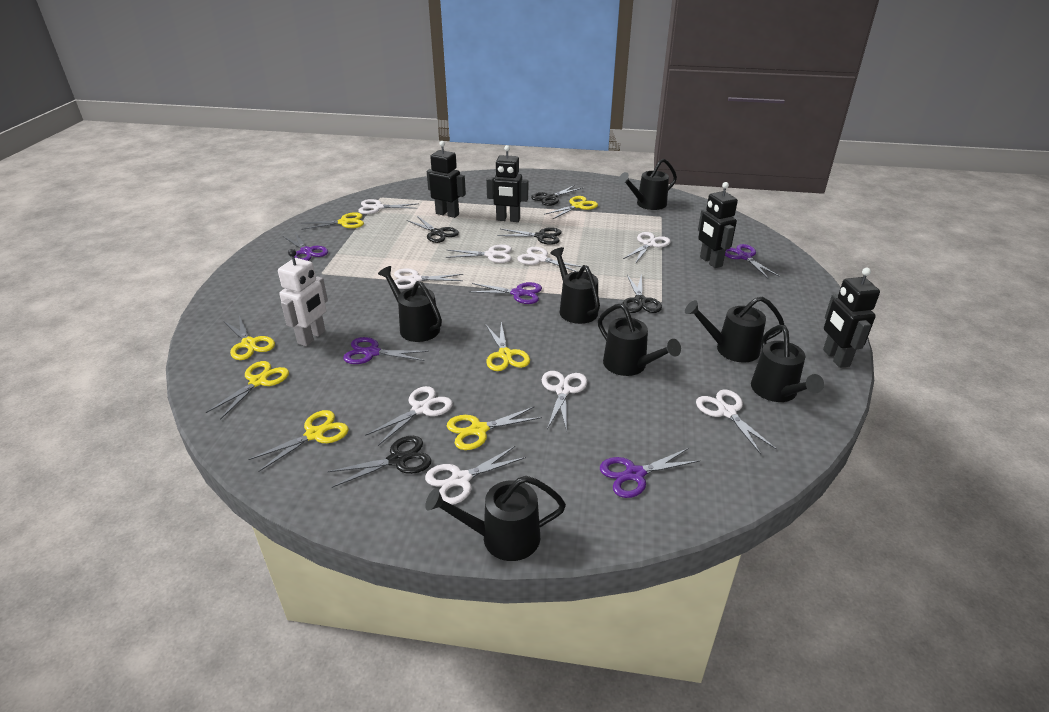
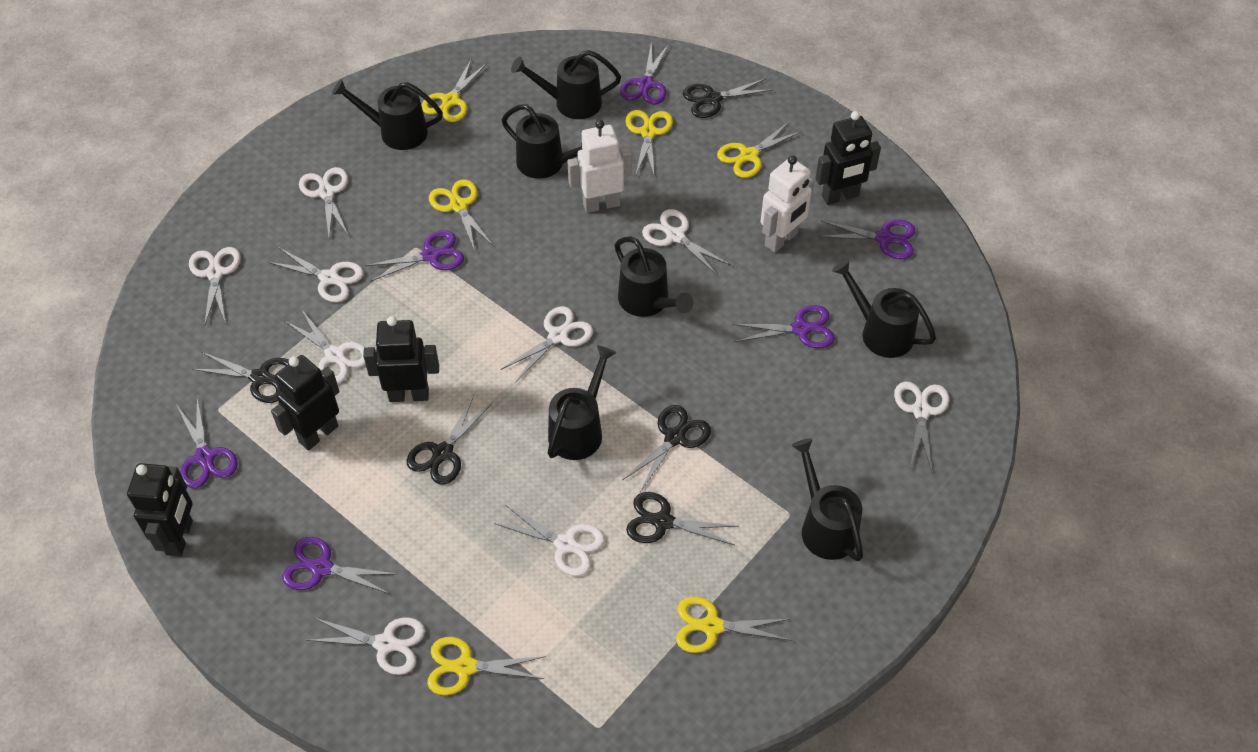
purple scissors: 5 -> 6
white robot: 1 -> 2
yellow scissors: 7 -> 6

